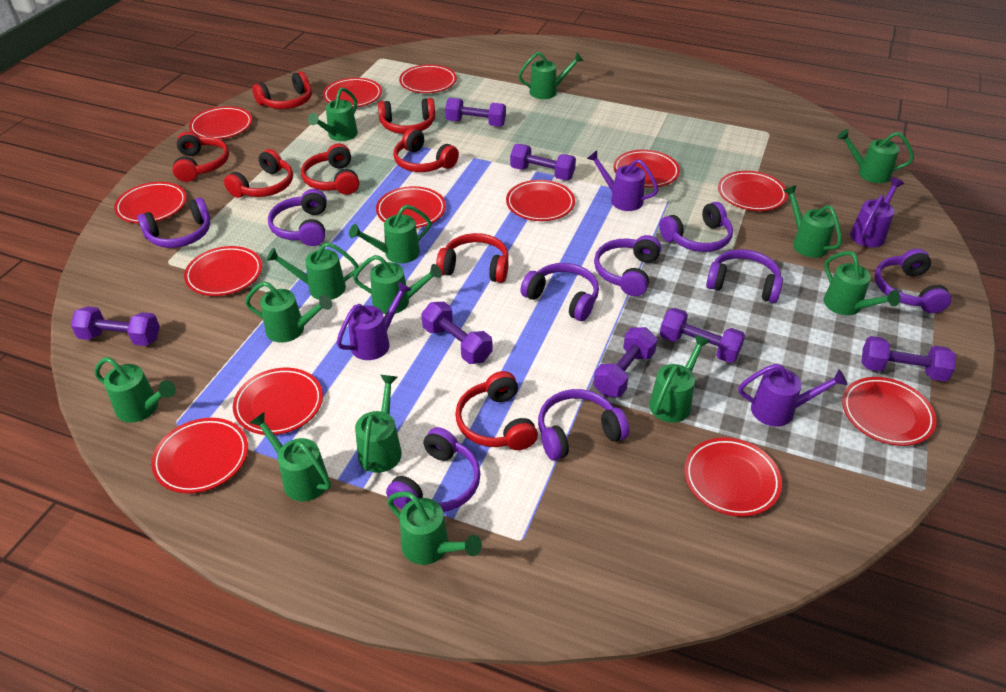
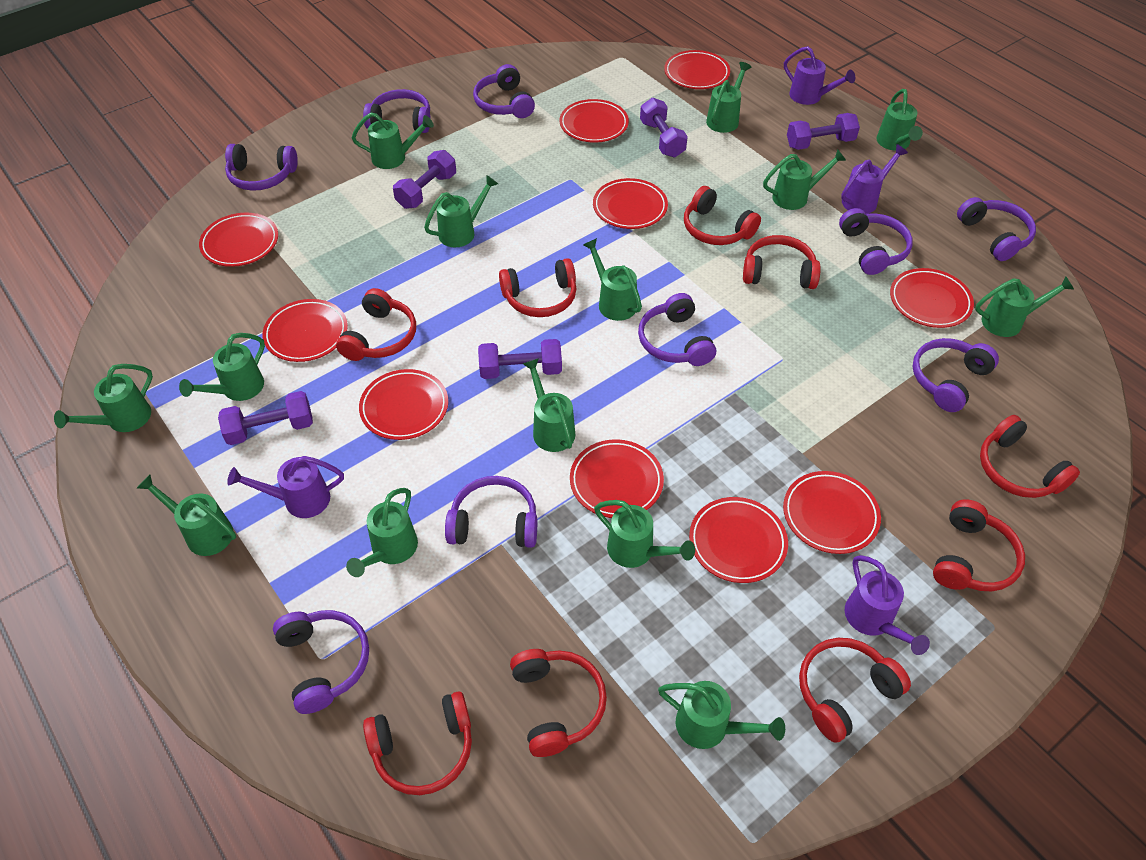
purple dumbbell: 7 -> 5
red headphones: 8 -> 9
red plate: 13 -> 10

